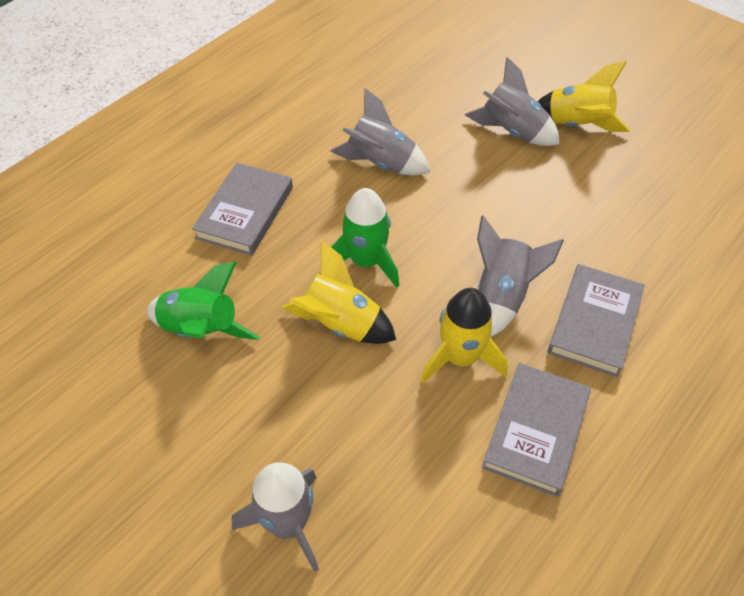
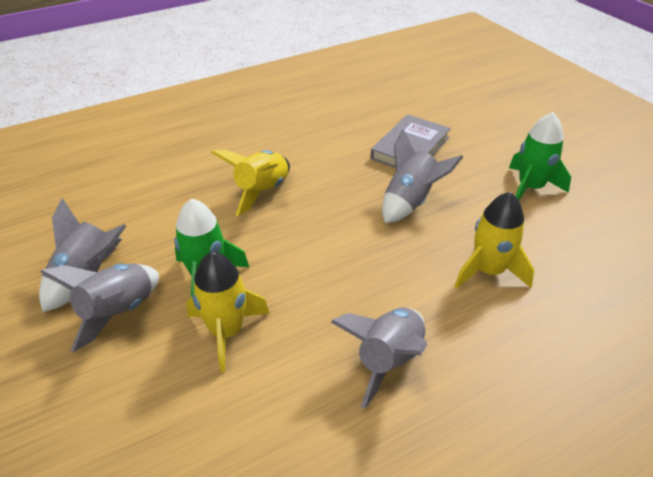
grey book: 3 -> 1

